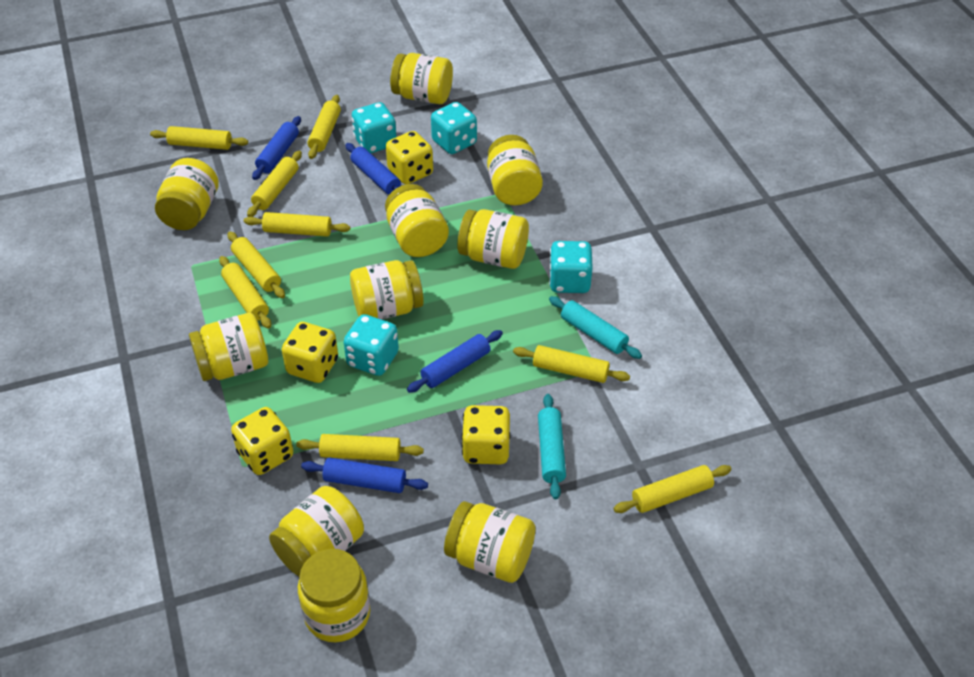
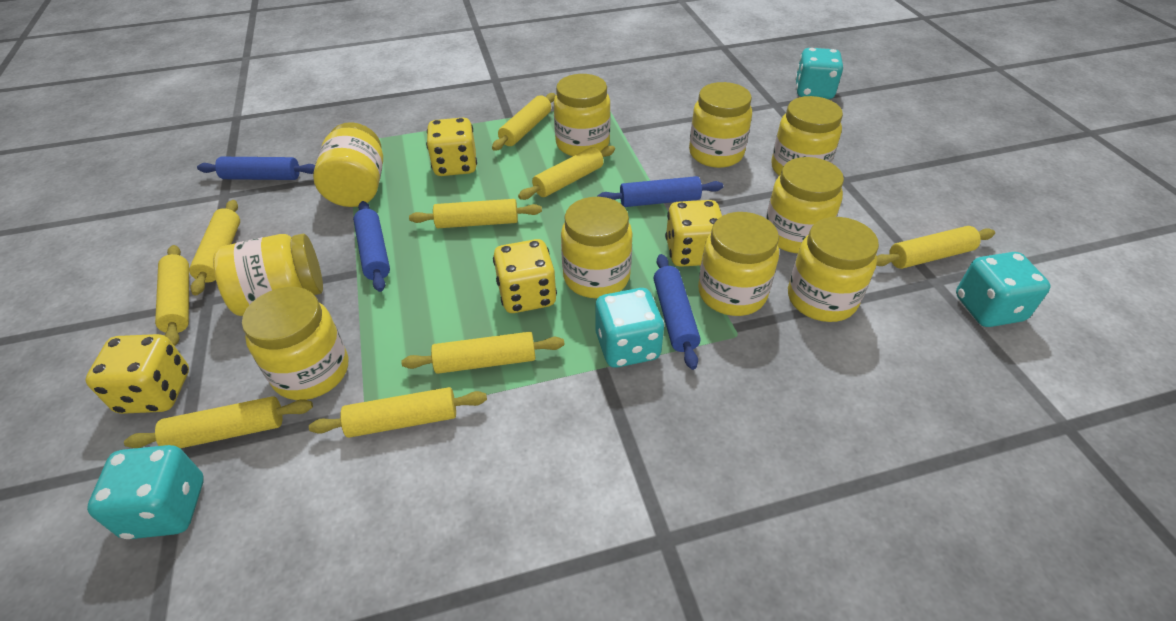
turquoise rolling pin: 2 -> 0

